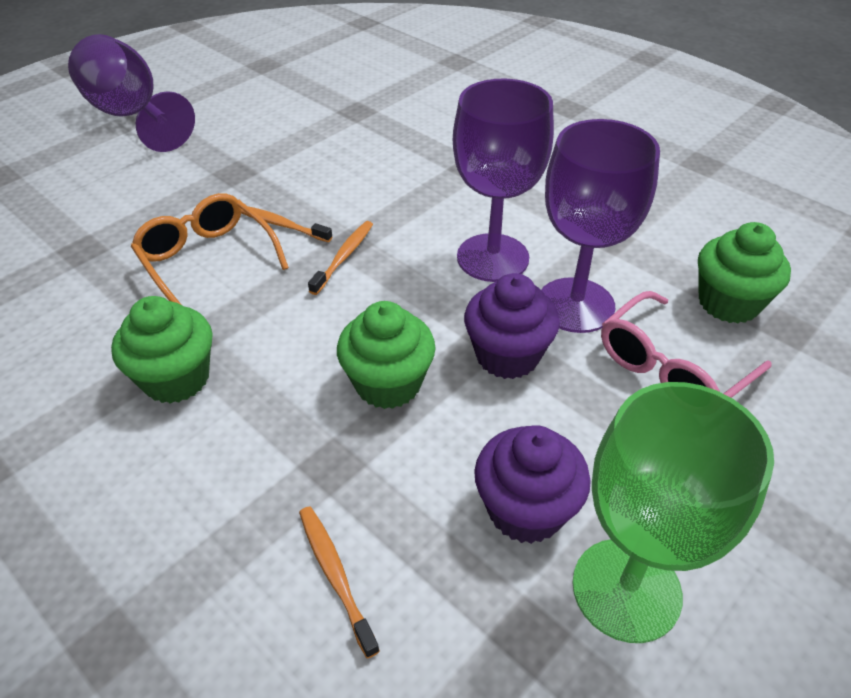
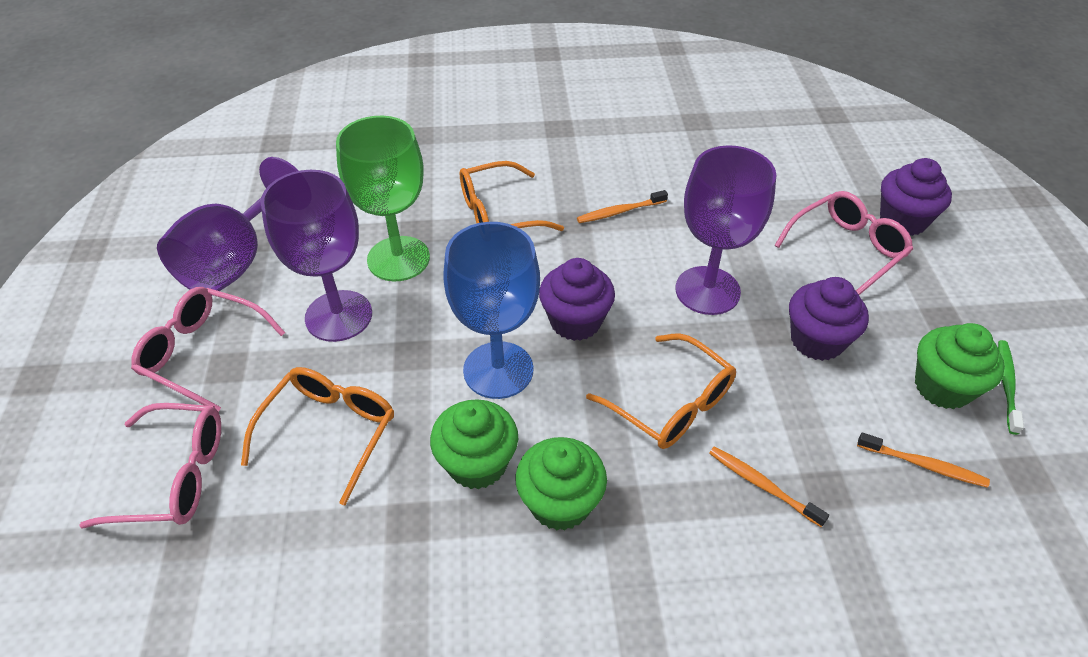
blue goblet: 0 -> 1
green toothbrush: 0 -> 1
orange glasses: 1 -> 3
pink glasses: 1 -> 3
purple cupcake: 2 -> 3

